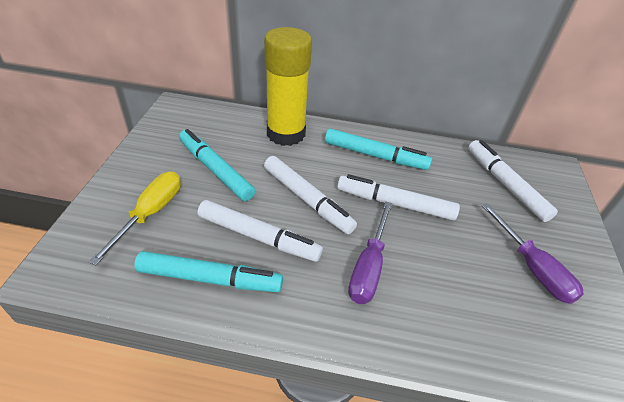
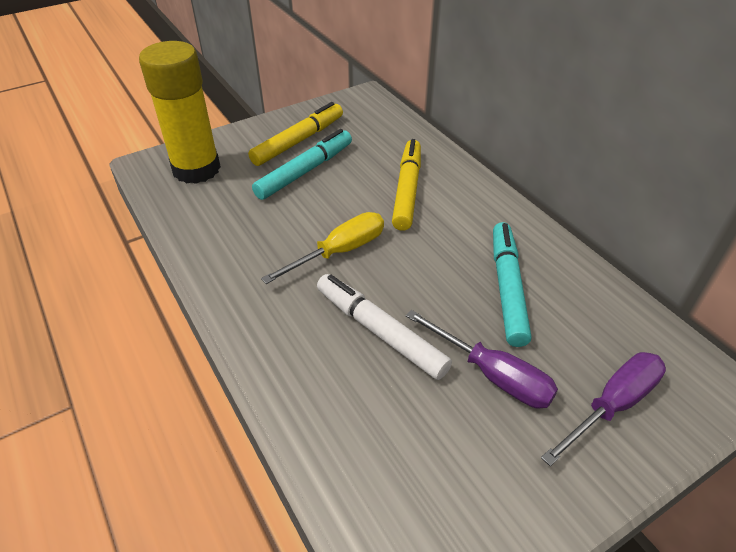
turquoise marker: 3 -> 2
white marker: 4 -> 1
yellow marker: 0 -> 2

